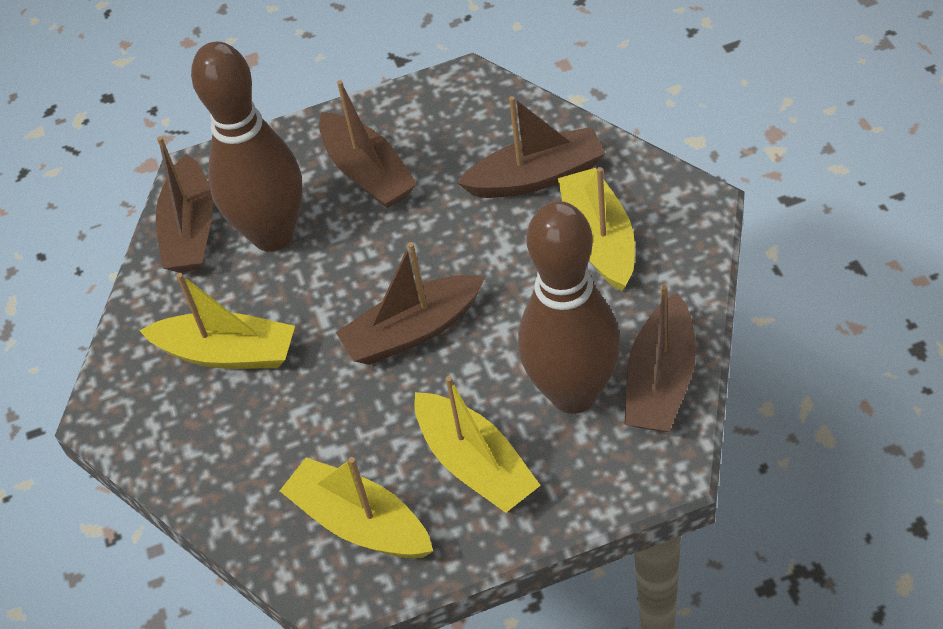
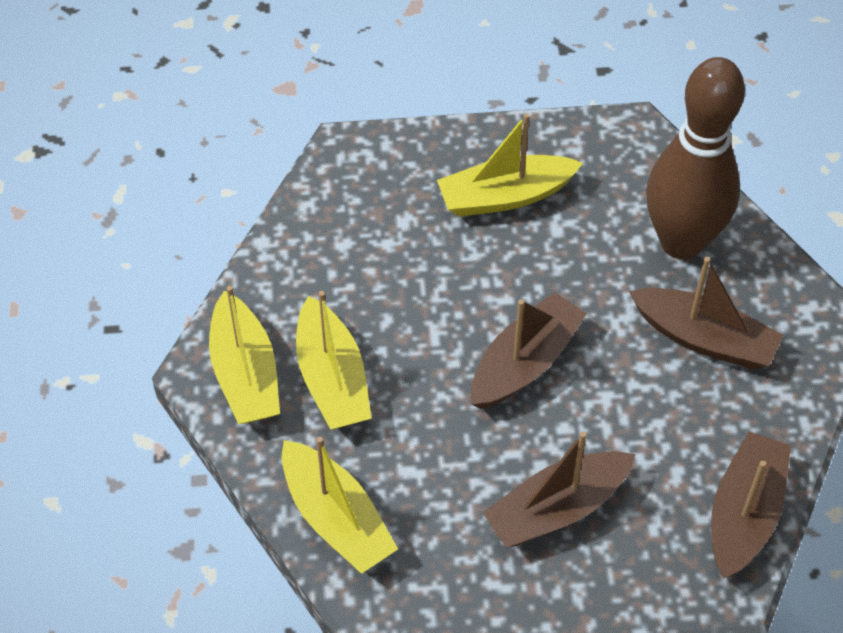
brown boat: 5 -> 4
brown bowling pin: 2 -> 1

